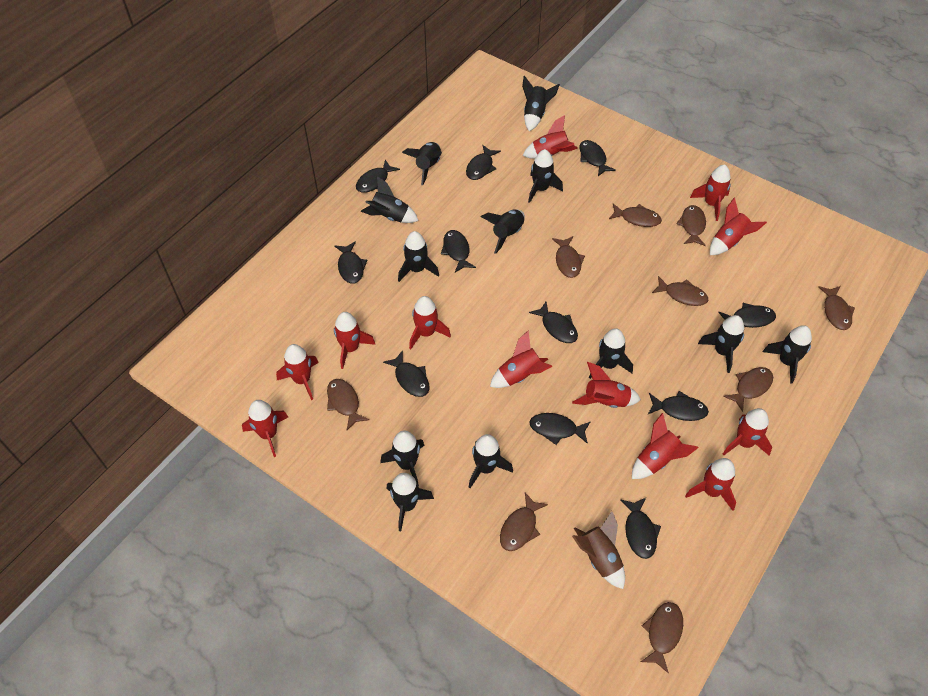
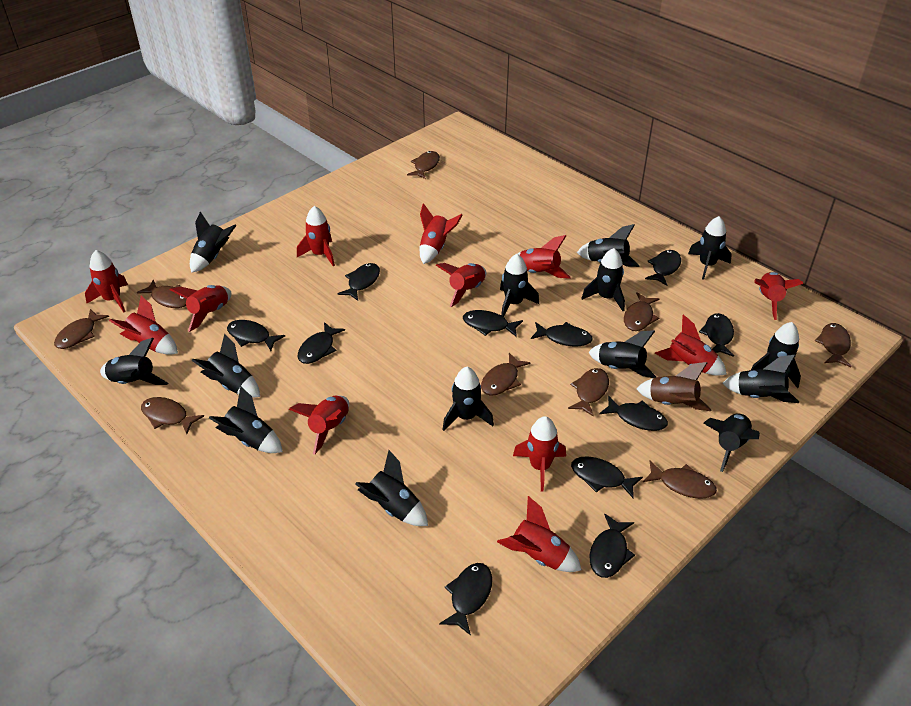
black rocket: 12 -> 14

